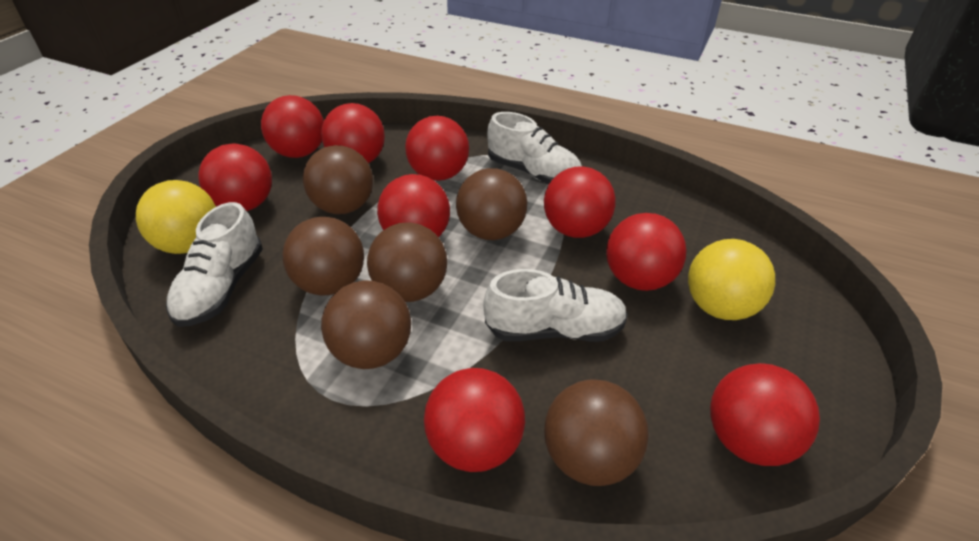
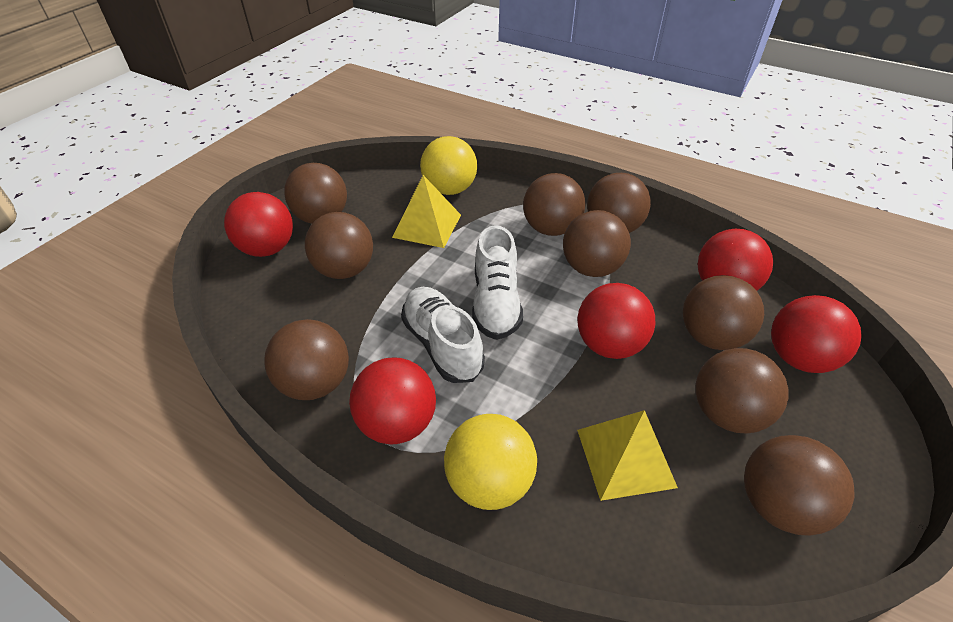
brown ball: 6 -> 9
red ball: 9 -> 5
white shoe: 3 -> 2
yellow pyramid: 0 -> 2

